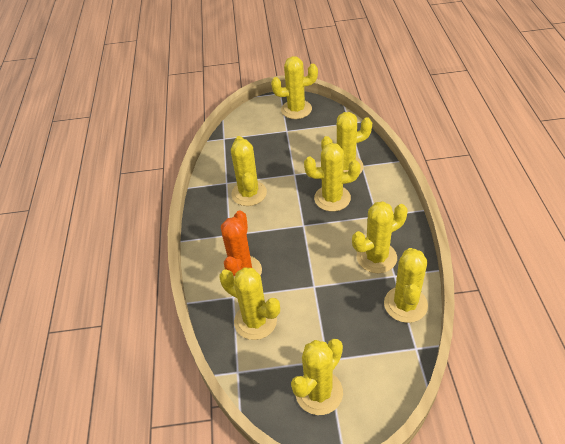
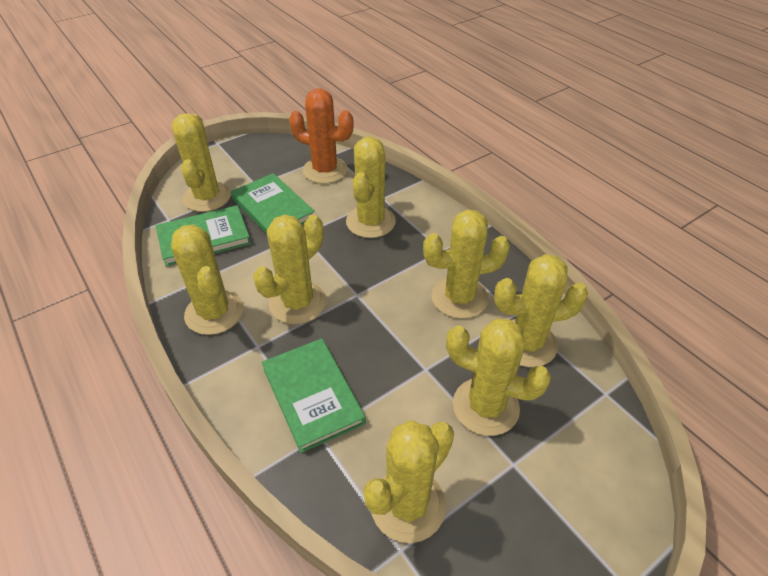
green book: 0 -> 3

